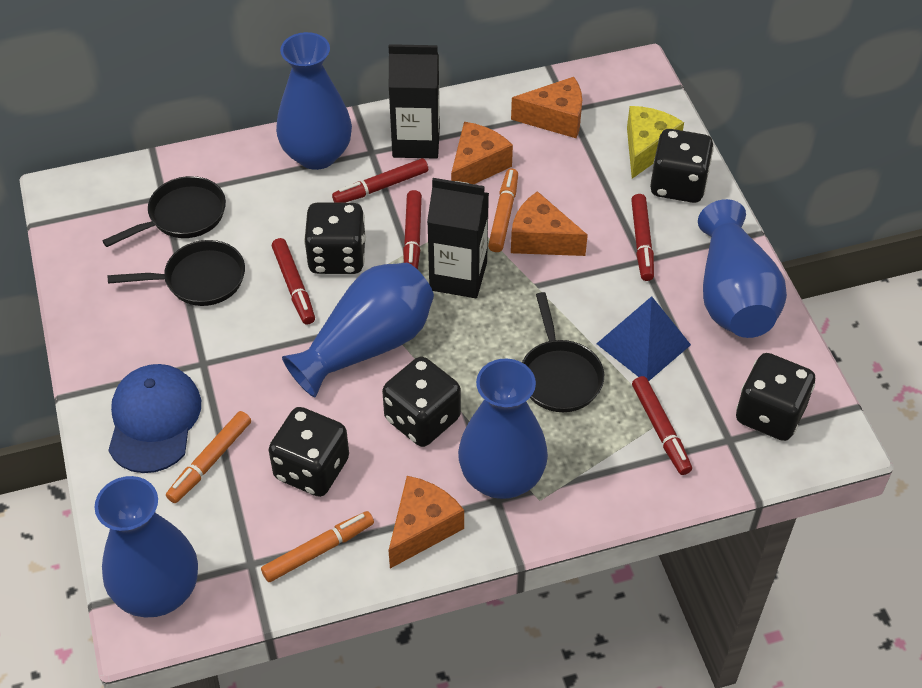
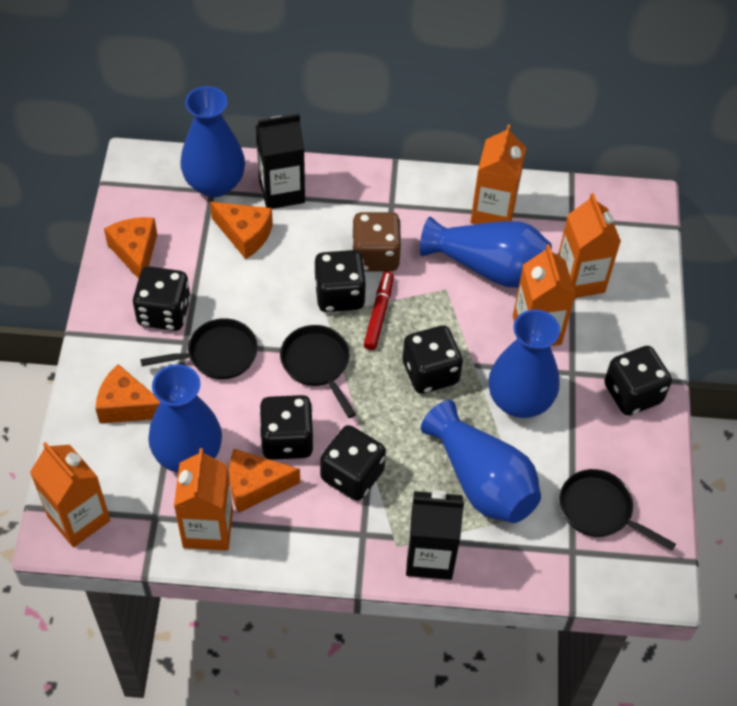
black dice: 5 -> 6
blue cap: 1 -> 0
blue pyramid: 1 -> 0
brown dice: 0 -> 1
orange carton: 0 -> 5
orange marker: 3 -> 0
red marker: 5 -> 1
yellow cheese: 1 -> 0

